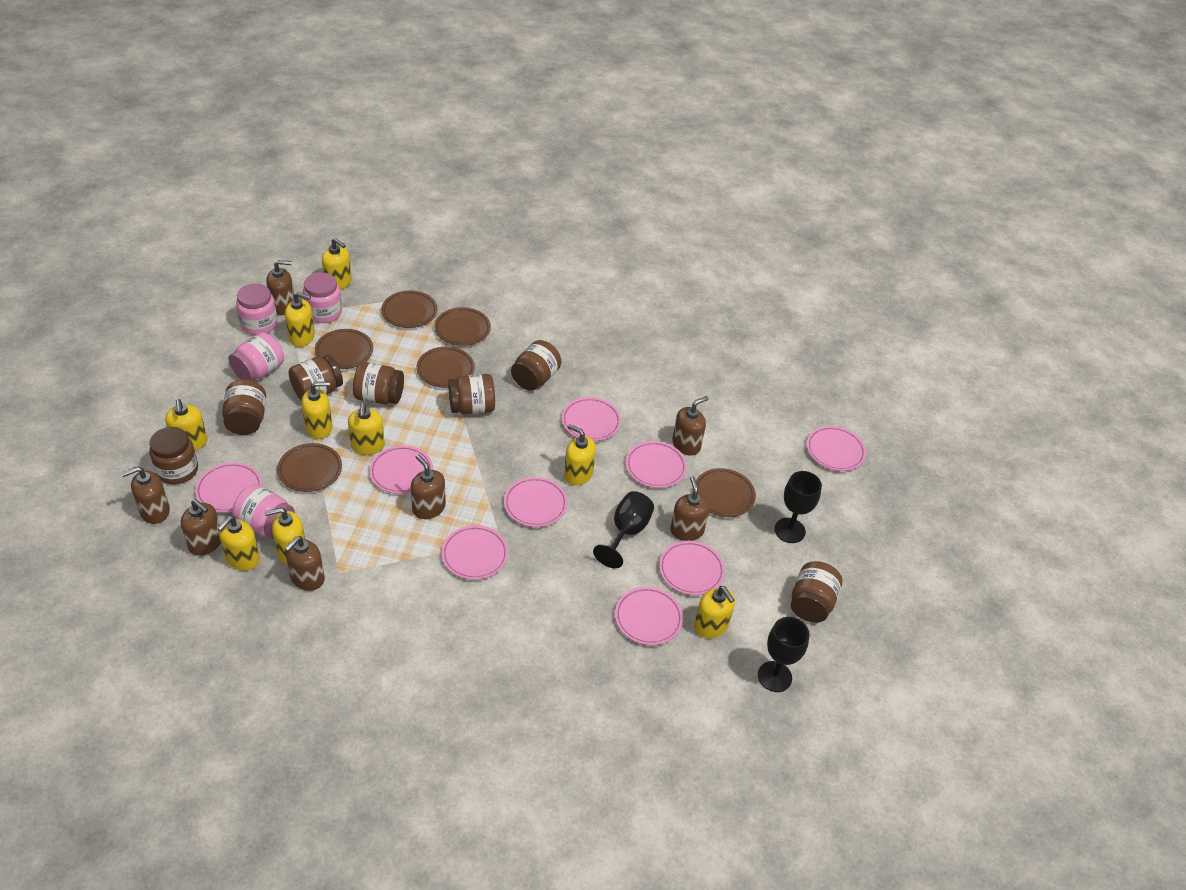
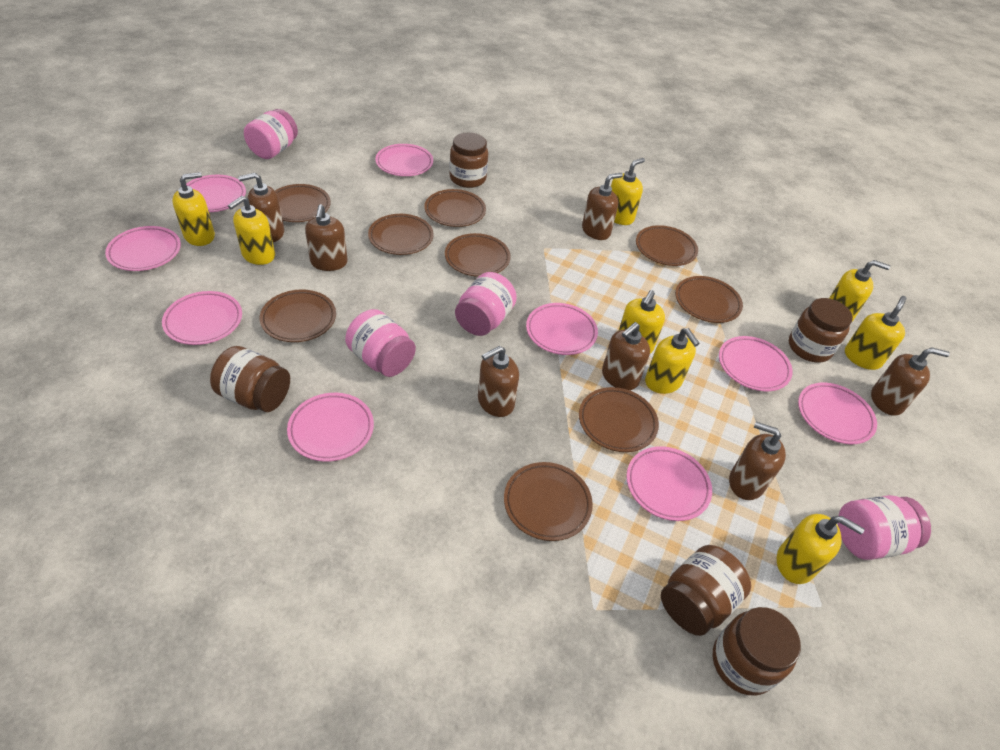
black goblet: 3 -> 0
brown jar: 7 -> 5
brown plate: 6 -> 9
yellow soap dispenser: 9 -> 8

